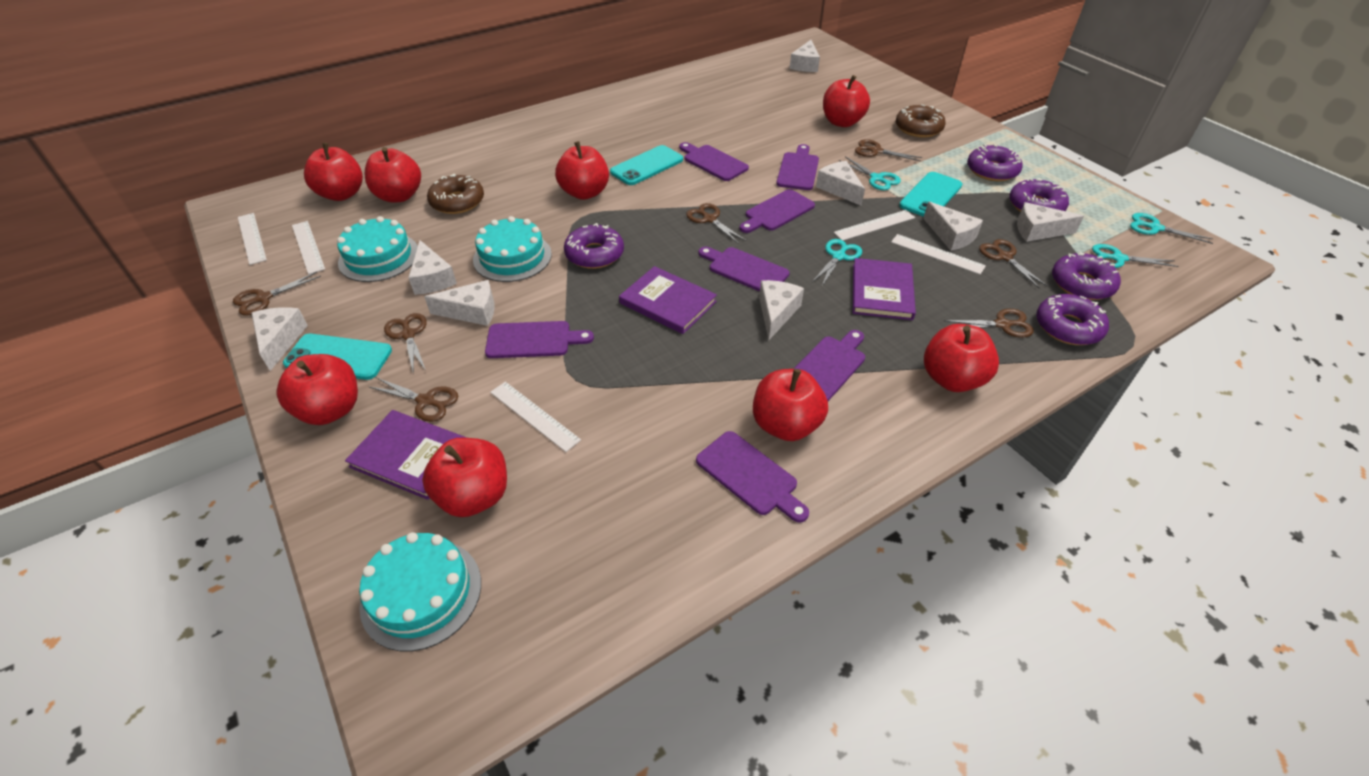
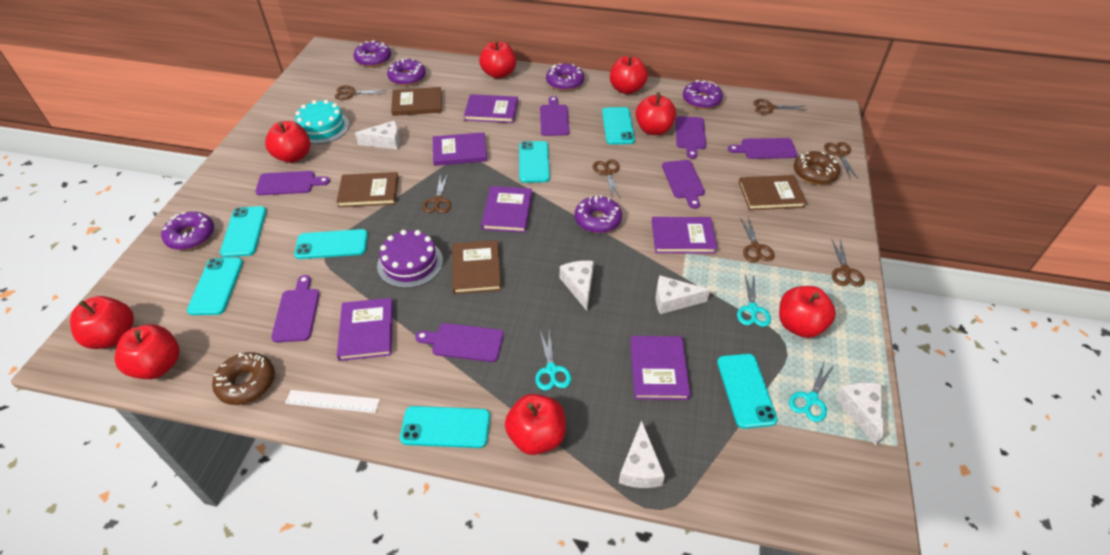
brown book: 0 -> 4
purple book: 3 -> 6
purple cake: 0 -> 1
purple donut: 5 -> 6
turquoise cake: 3 -> 1
turquoise phone: 3 -> 7
turquoise scissors: 4 -> 3
white cheese: 8 -> 5
white ruler: 5 -> 1

